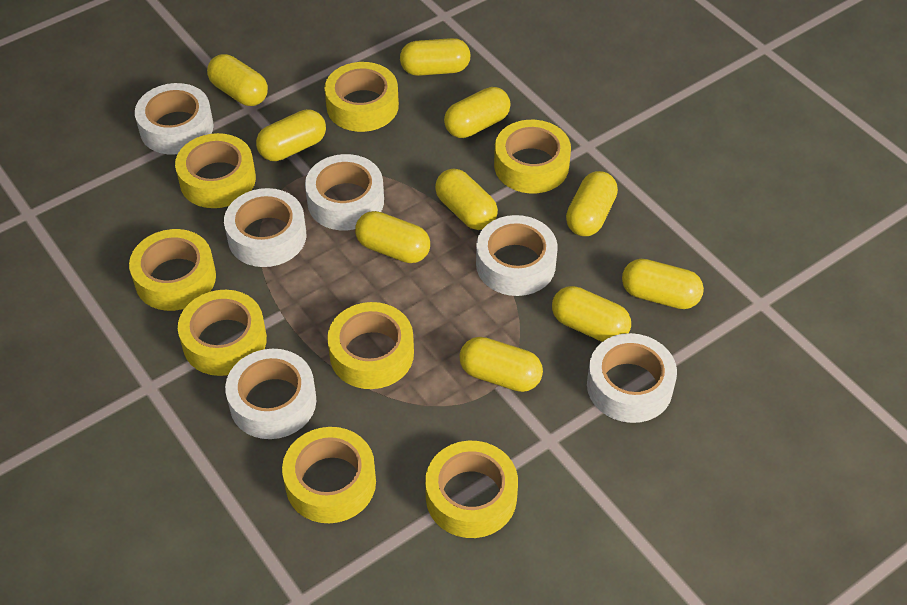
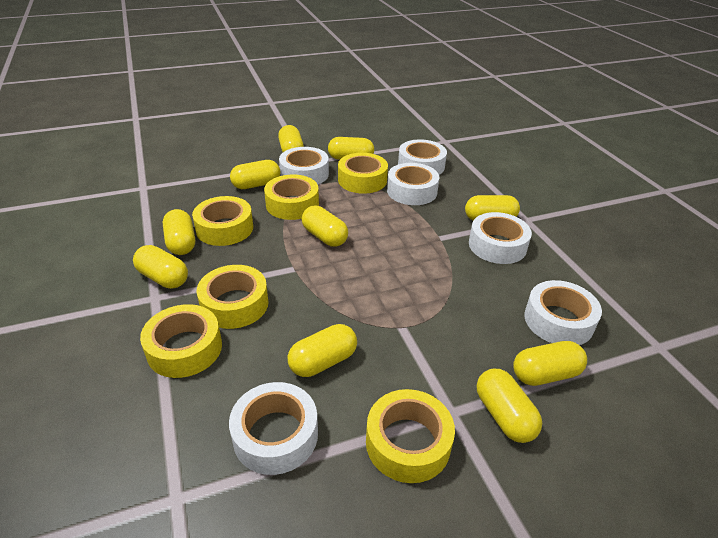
yellow tape: 8 -> 6

